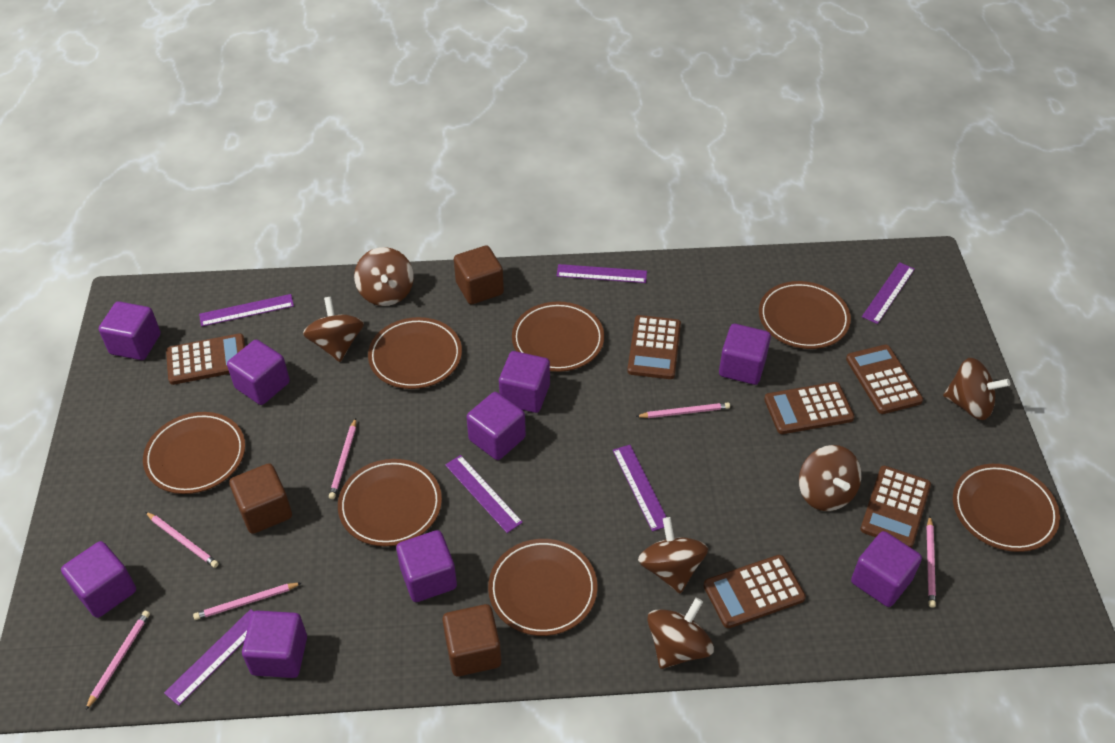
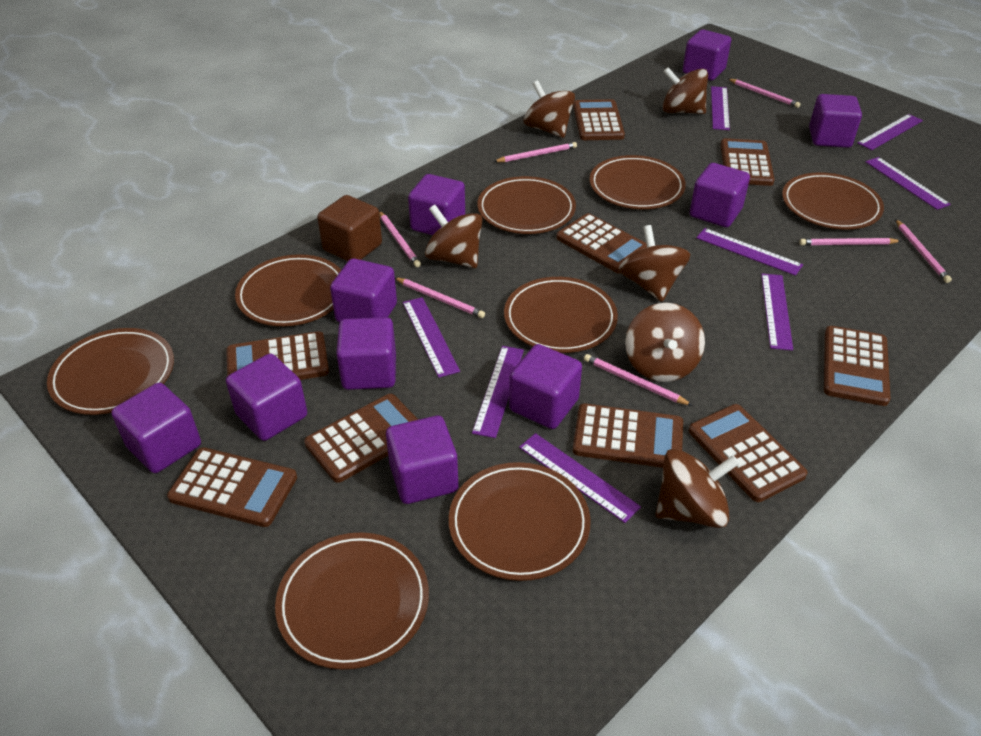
brown calculator: 6 -> 9
brown cube: 3 -> 1
brown plate: 7 -> 8
pink pencil: 6 -> 7
purple cube: 9 -> 10
purple ruler: 6 -> 8

